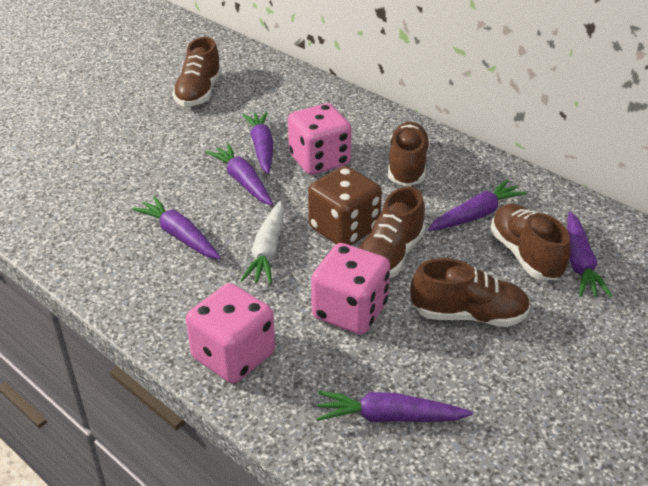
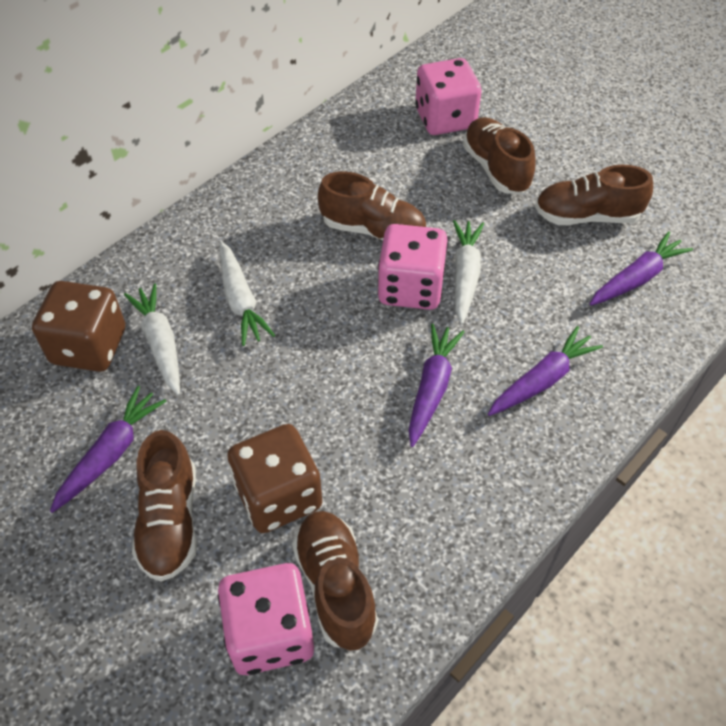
brown dice: 1 -> 2
purple carrot: 6 -> 4
white carrot: 1 -> 3

